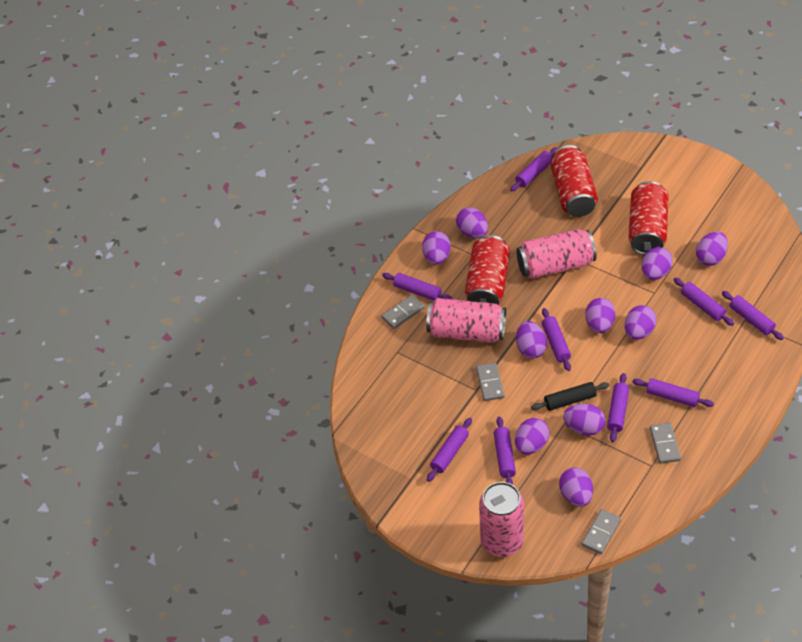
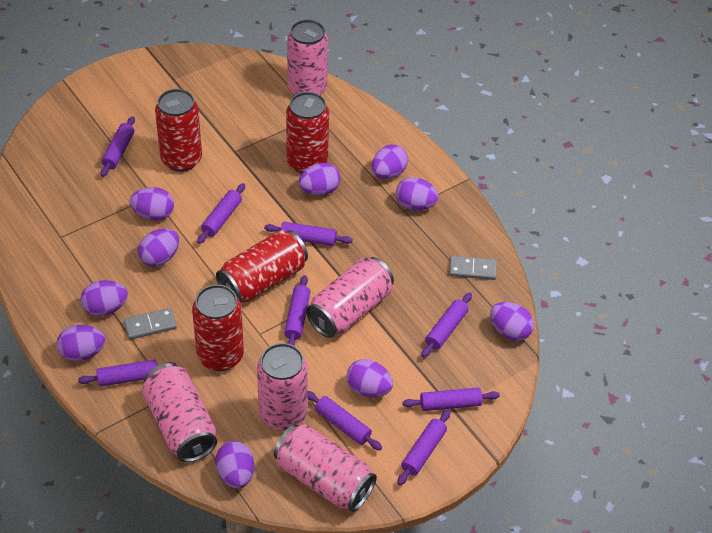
black rolling pin: 1 -> 0
grey domino: 4 -> 2
pink can: 3 -> 5
red can: 3 -> 4

